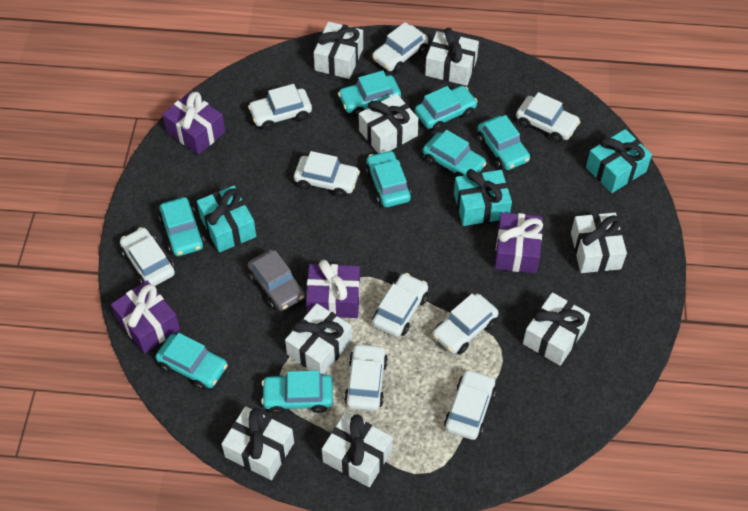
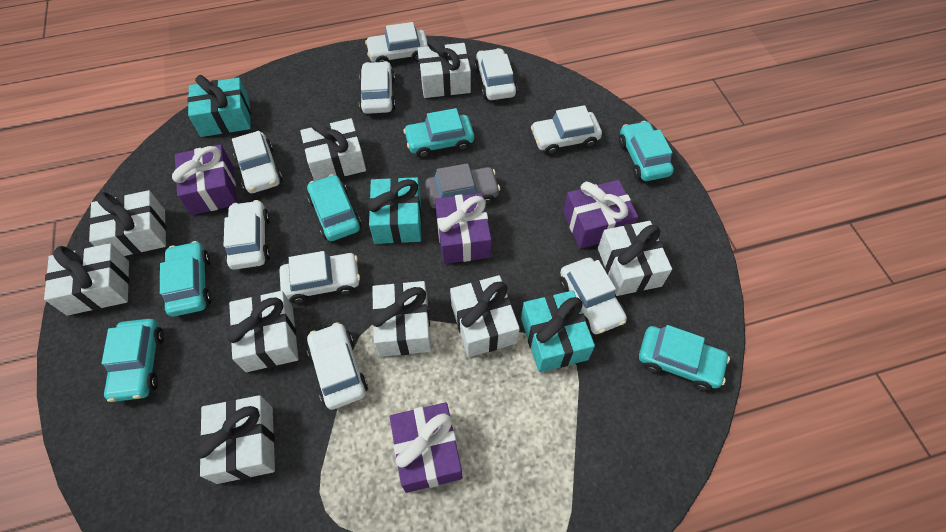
turquoise car: 8 -> 6
white gift: 8 -> 9

